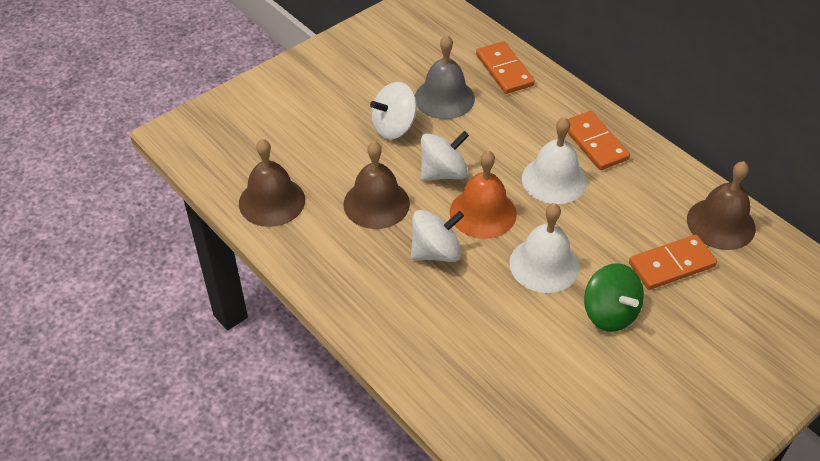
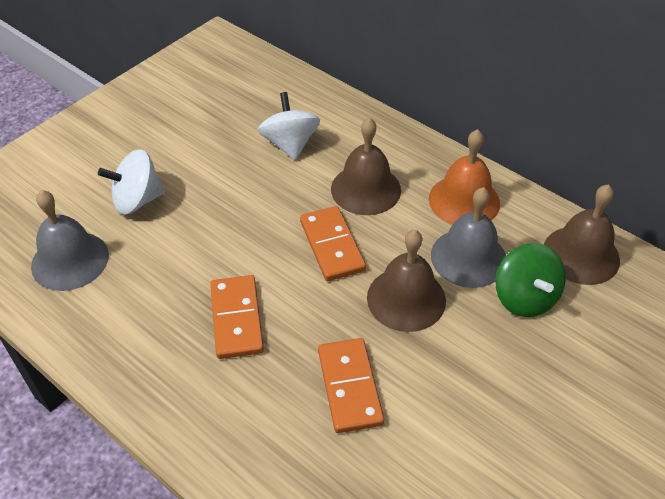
grey bell: 1 -> 2
white bell: 2 -> 0
white spinning top: 3 -> 2

